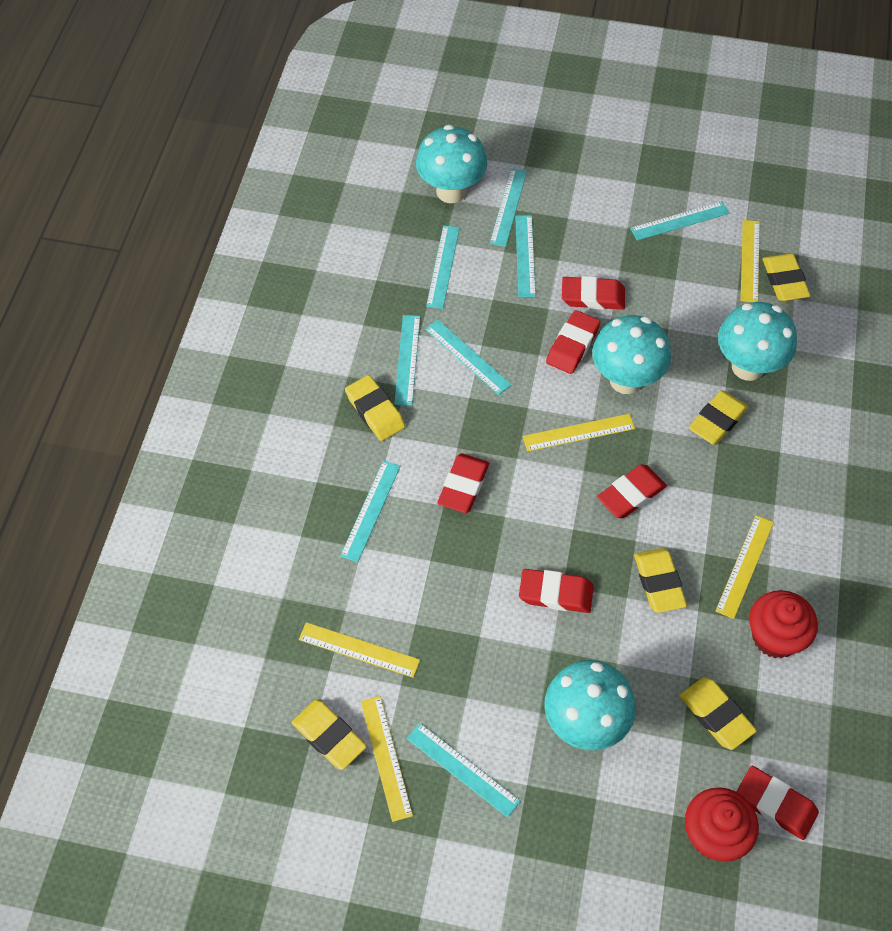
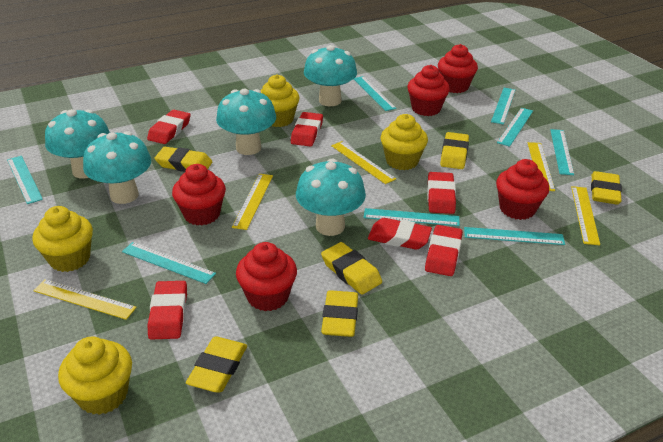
red cupcake: 2 -> 5
turquoise mushroom: 4 -> 5
yellow cupcake: 0 -> 4

